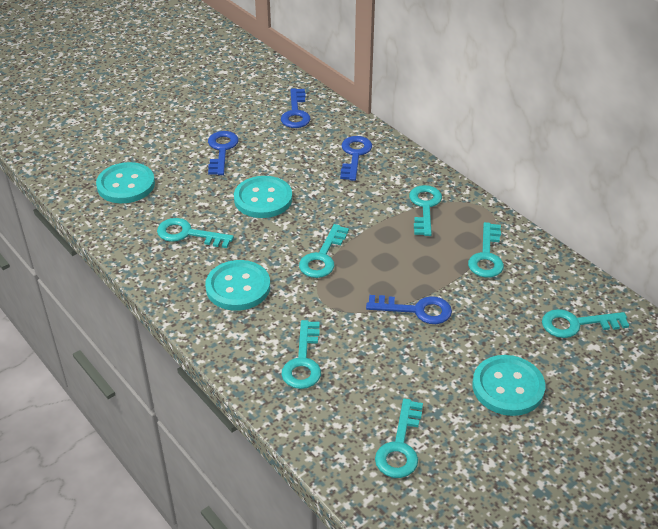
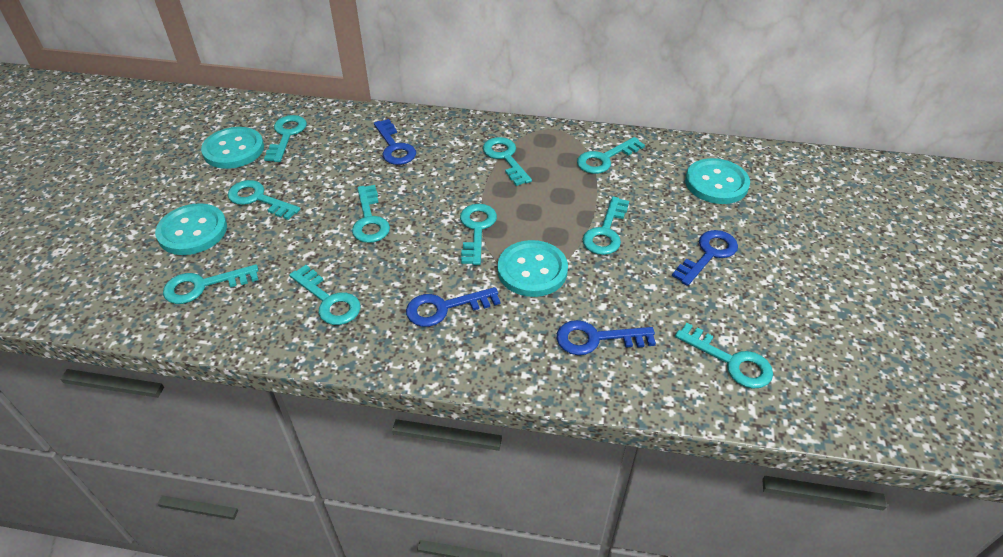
turquoise key: 7 -> 10

